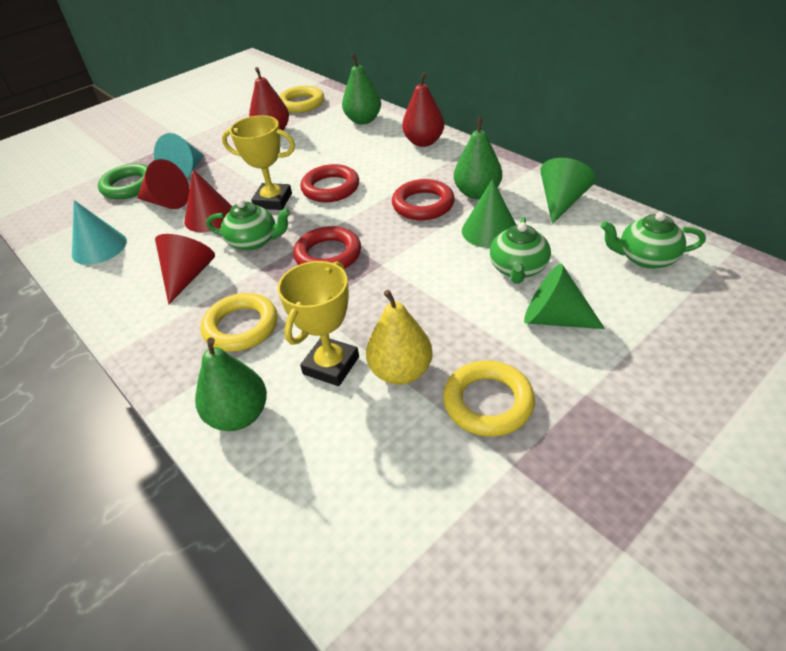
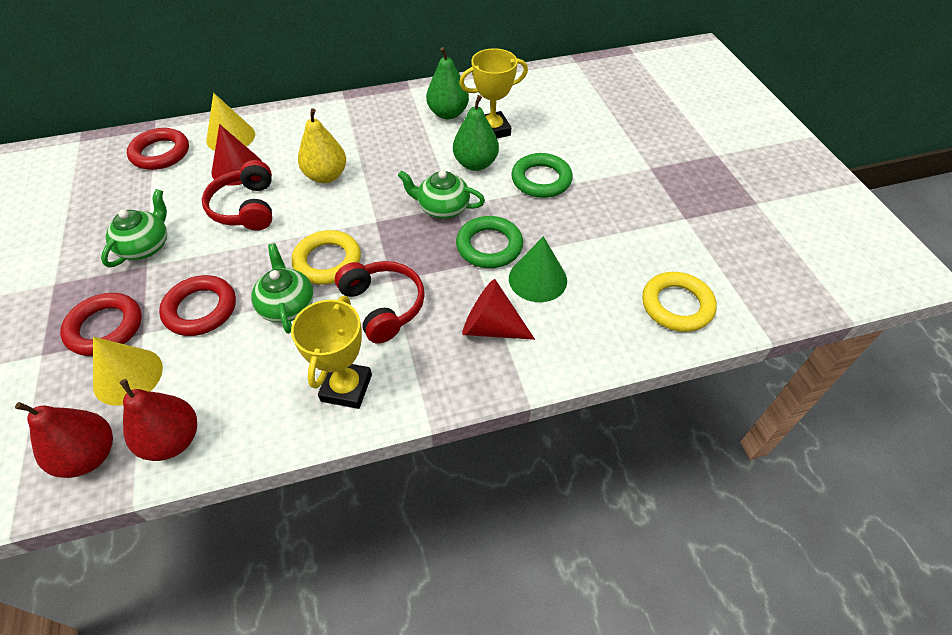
green cone: 3 -> 1
green pear: 3 -> 2
green ring: 1 -> 2
red cone: 3 -> 2
red headphones: 0 -> 2
turquoise cone: 2 -> 0
yellow cone: 0 -> 2
yellow ring: 3 -> 2

